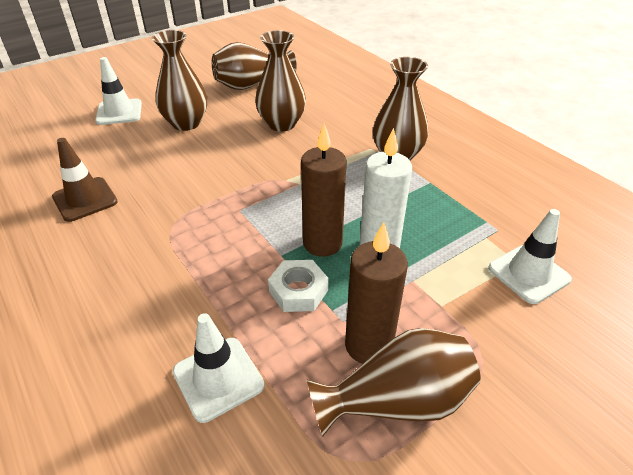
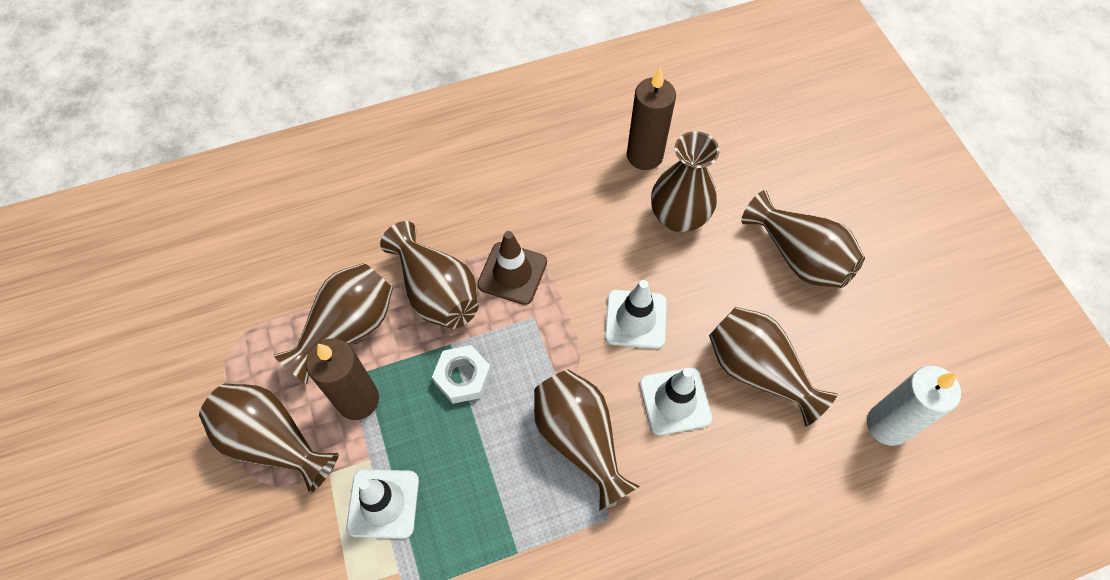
brown vase: 5 -> 7

